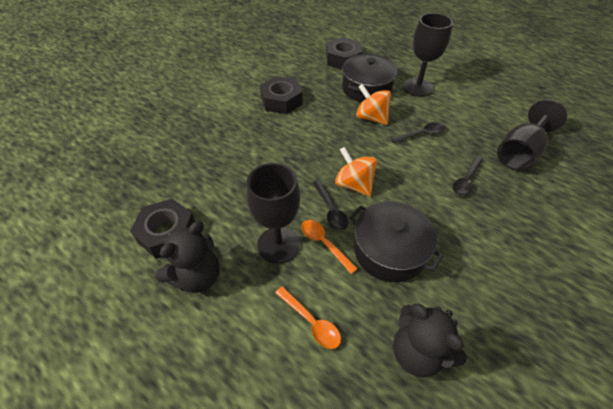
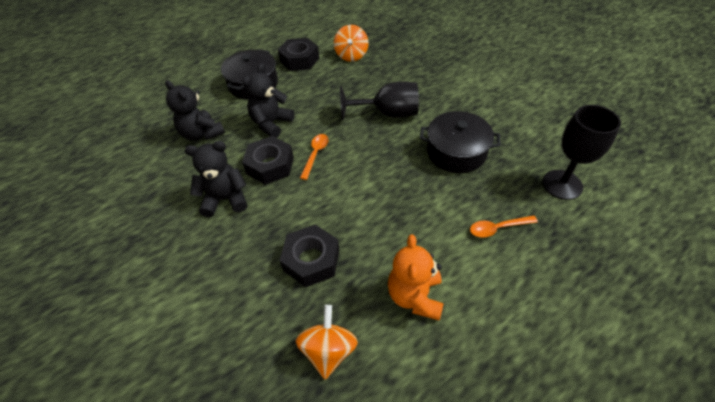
black goblet: 3 -> 2
black spoon: 3 -> 0
black teddy bear: 2 -> 3
orange teddy bear: 0 -> 1

